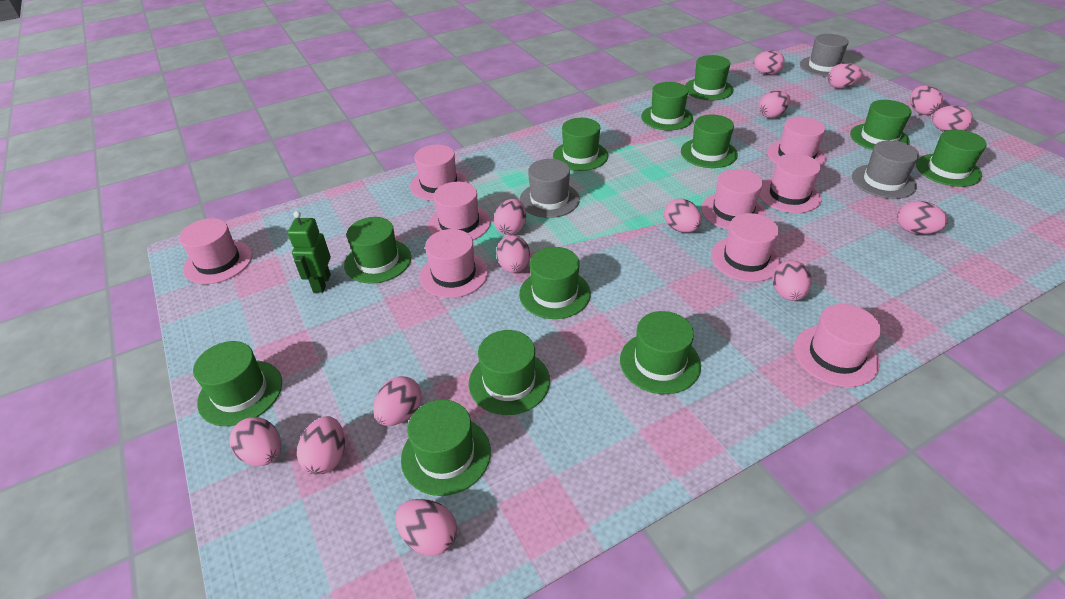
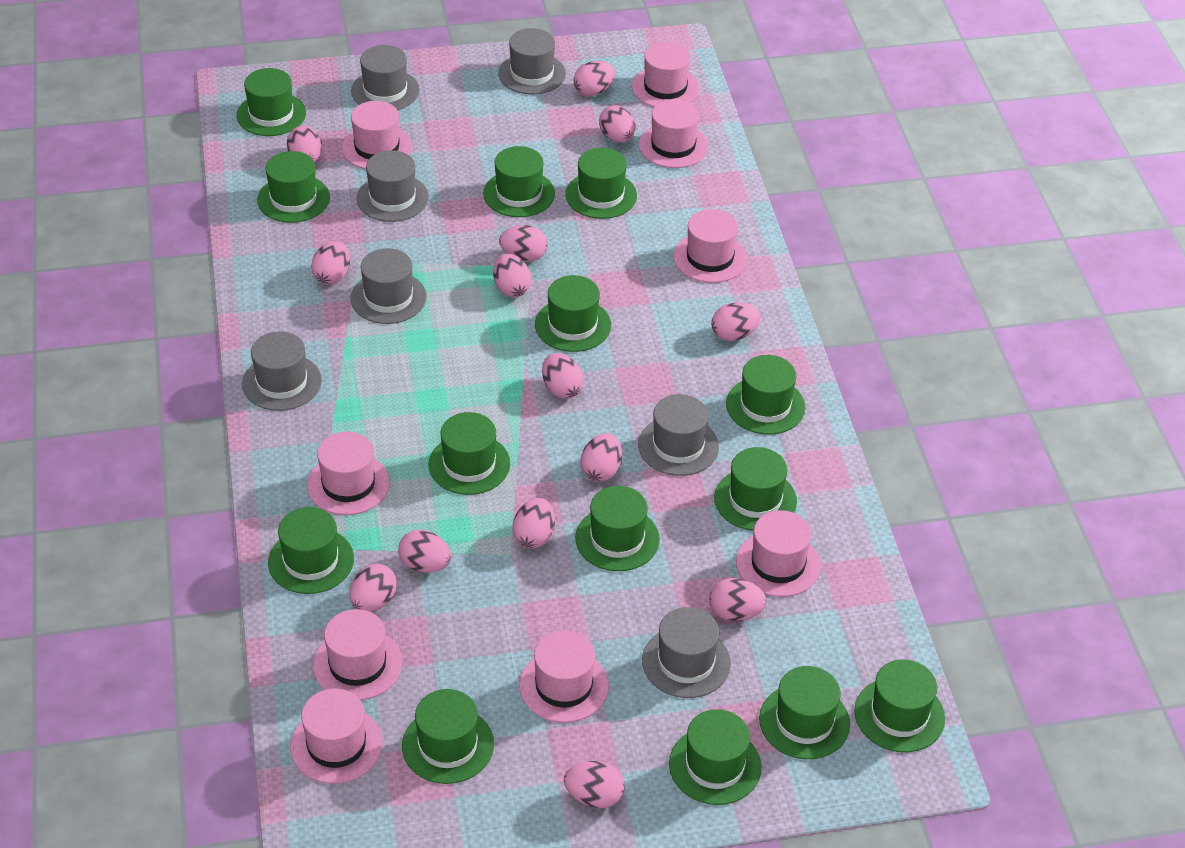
green hat: 12 -> 14
green robot: 1 -> 0
grey hat: 3 -> 7

